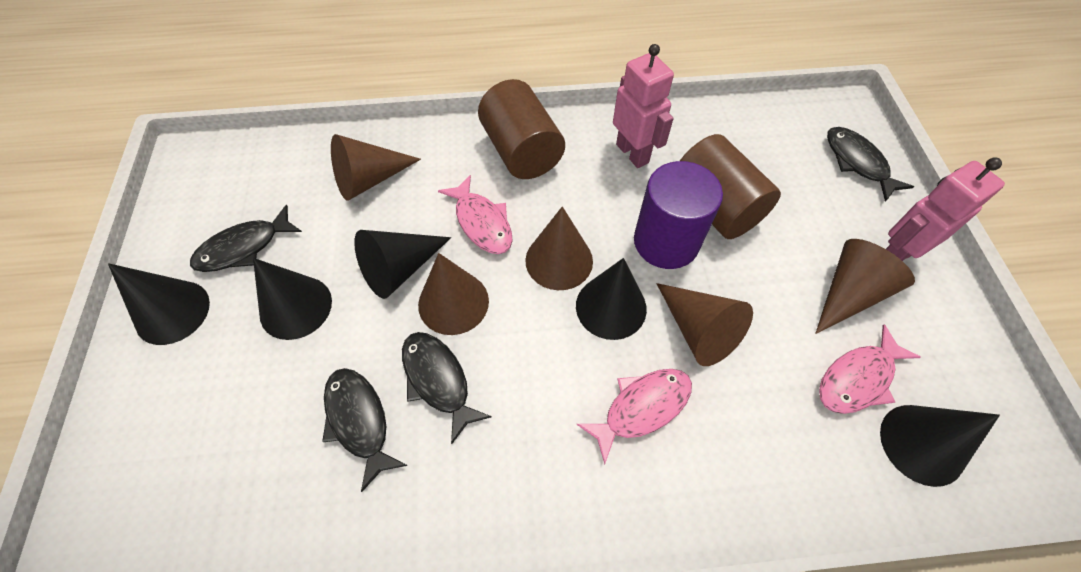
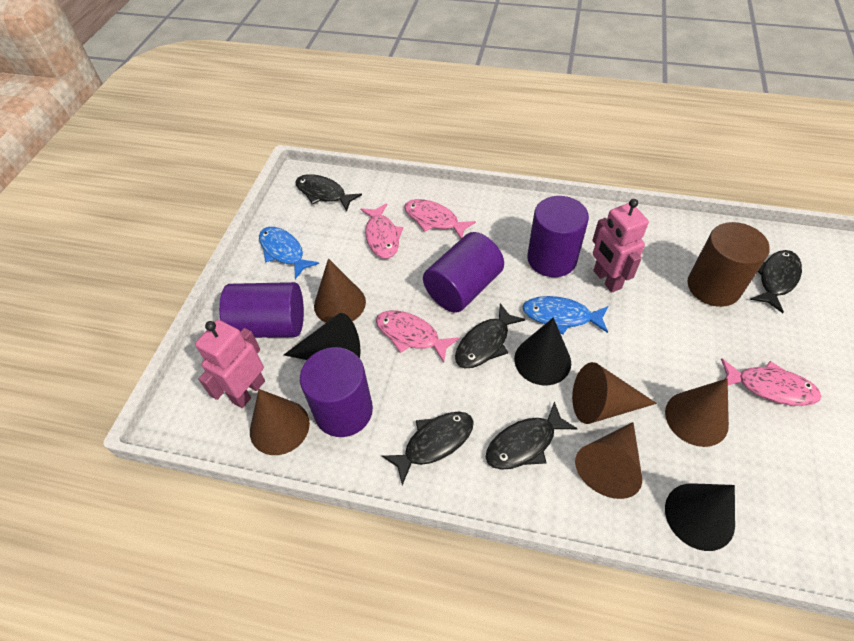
black cone: 5 -> 3
black fish: 4 -> 5
blue fish: 0 -> 2
brown cylinder: 2 -> 1
pink fish: 3 -> 4
purple cylinder: 1 -> 4

